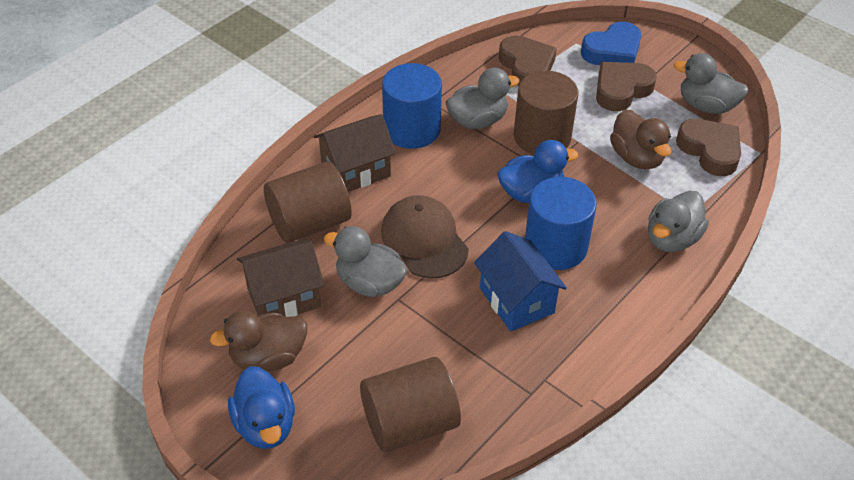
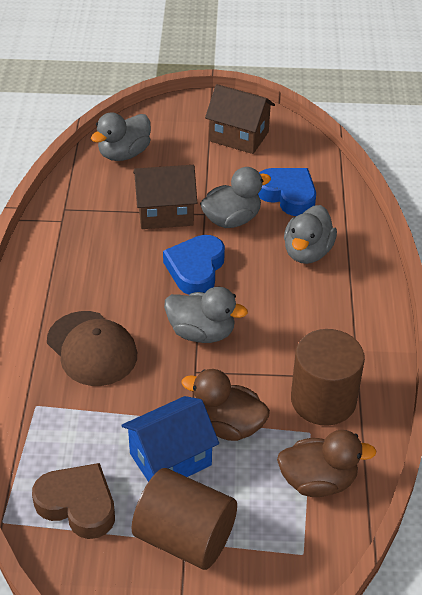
blue cylinder: 2 -> 0
blue duck: 2 -> 0
blue heart: 1 -> 2
brown cylinder: 3 -> 2
brown heart: 3 -> 1

